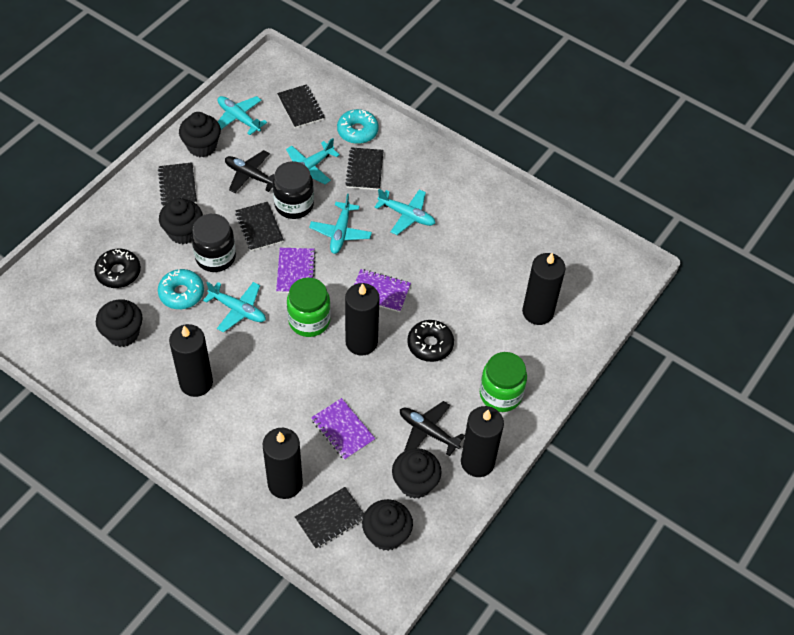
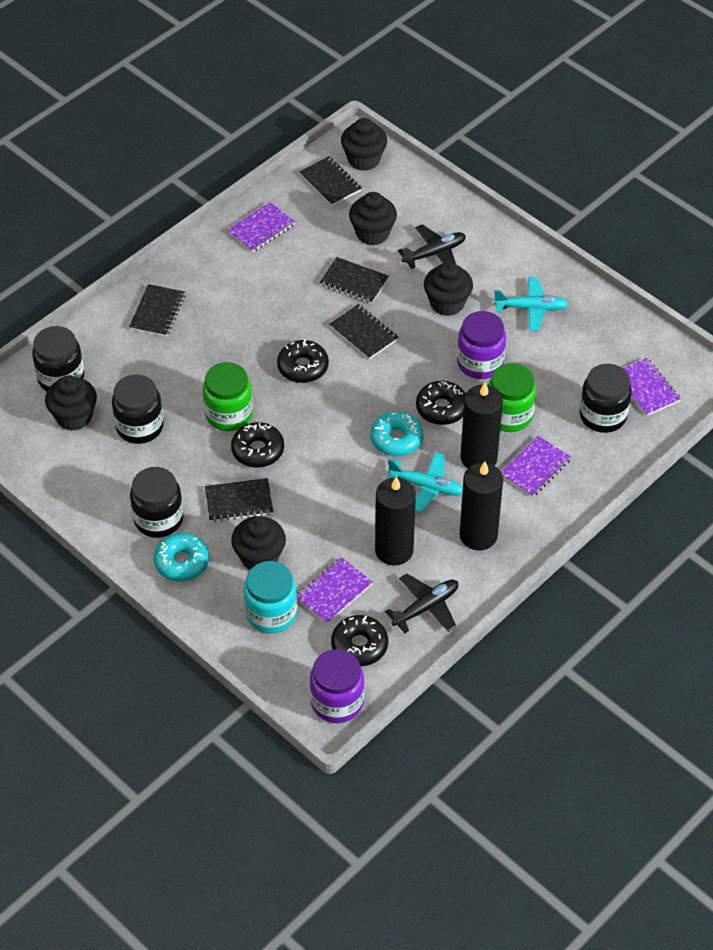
black candle: 5 -> 3
black donut: 2 -> 4
black jar: 2 -> 4
purple jar: 0 -> 2
purple notebook: 3 -> 4
turquoise jar: 0 -> 1
turquoise plane: 5 -> 2

